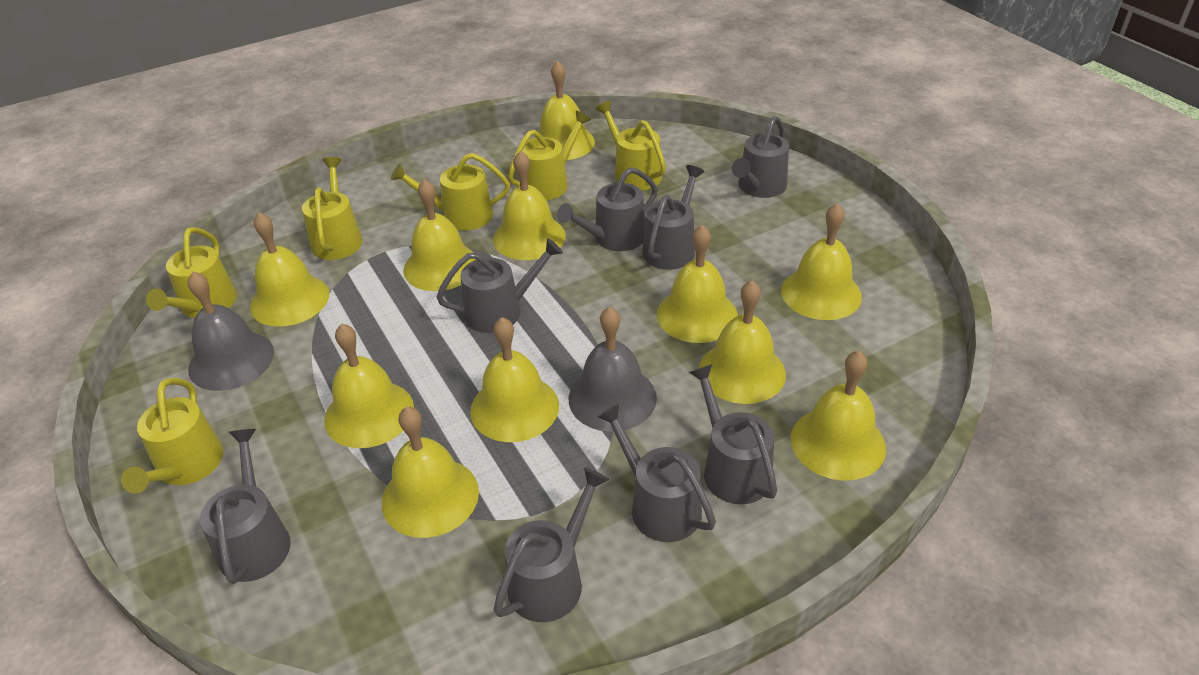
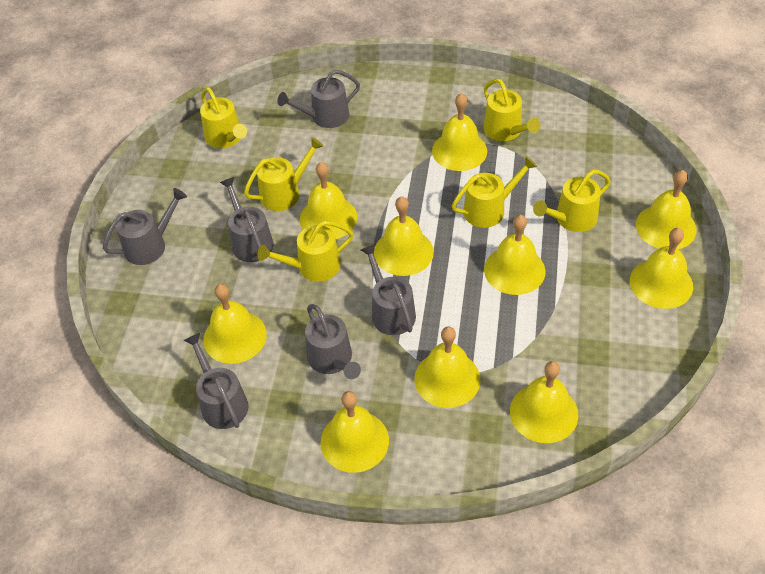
grey bell: 2 -> 0
grey watering can: 8 -> 6
yellow bell: 11 -> 10

